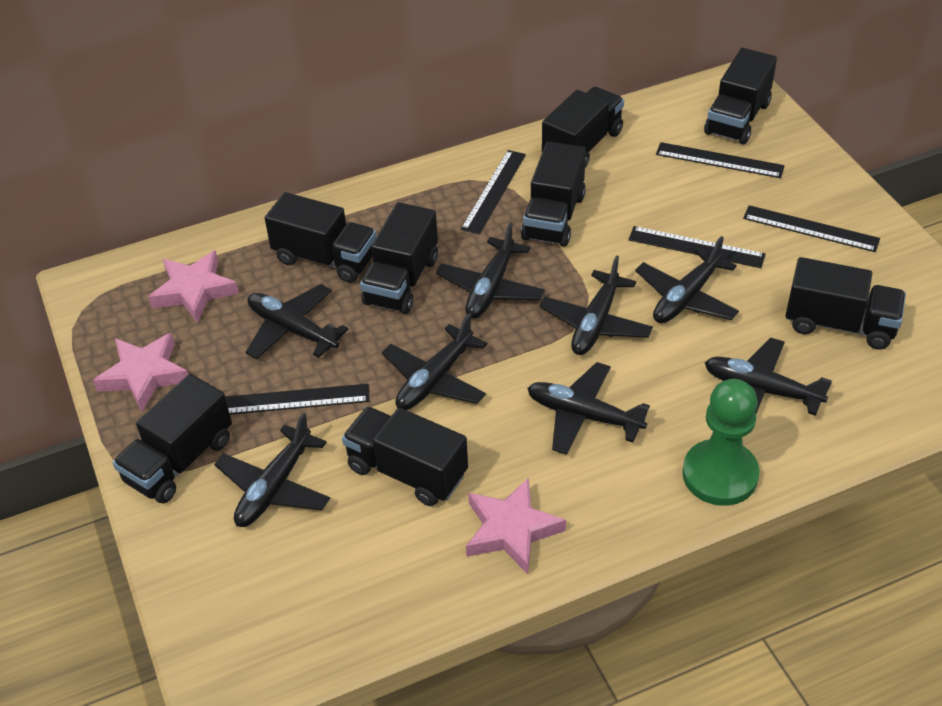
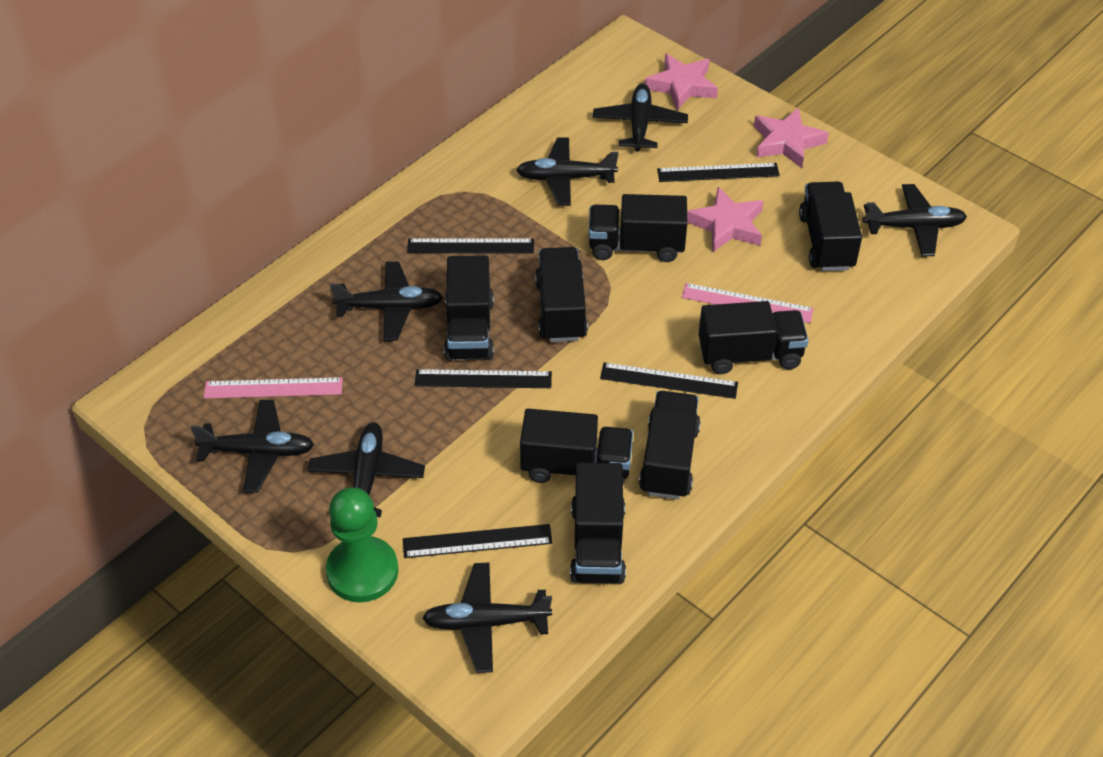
black plane: 8 -> 7
pink ruler: 0 -> 2

